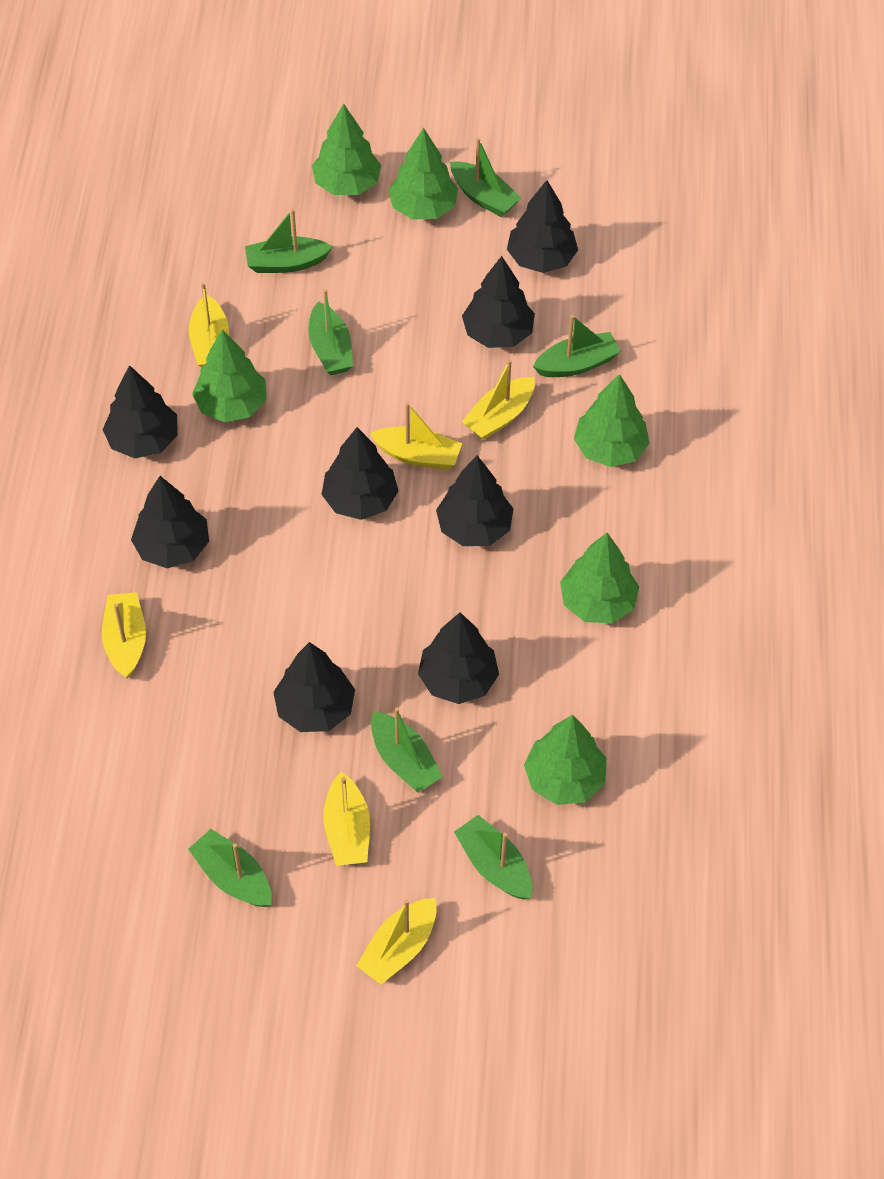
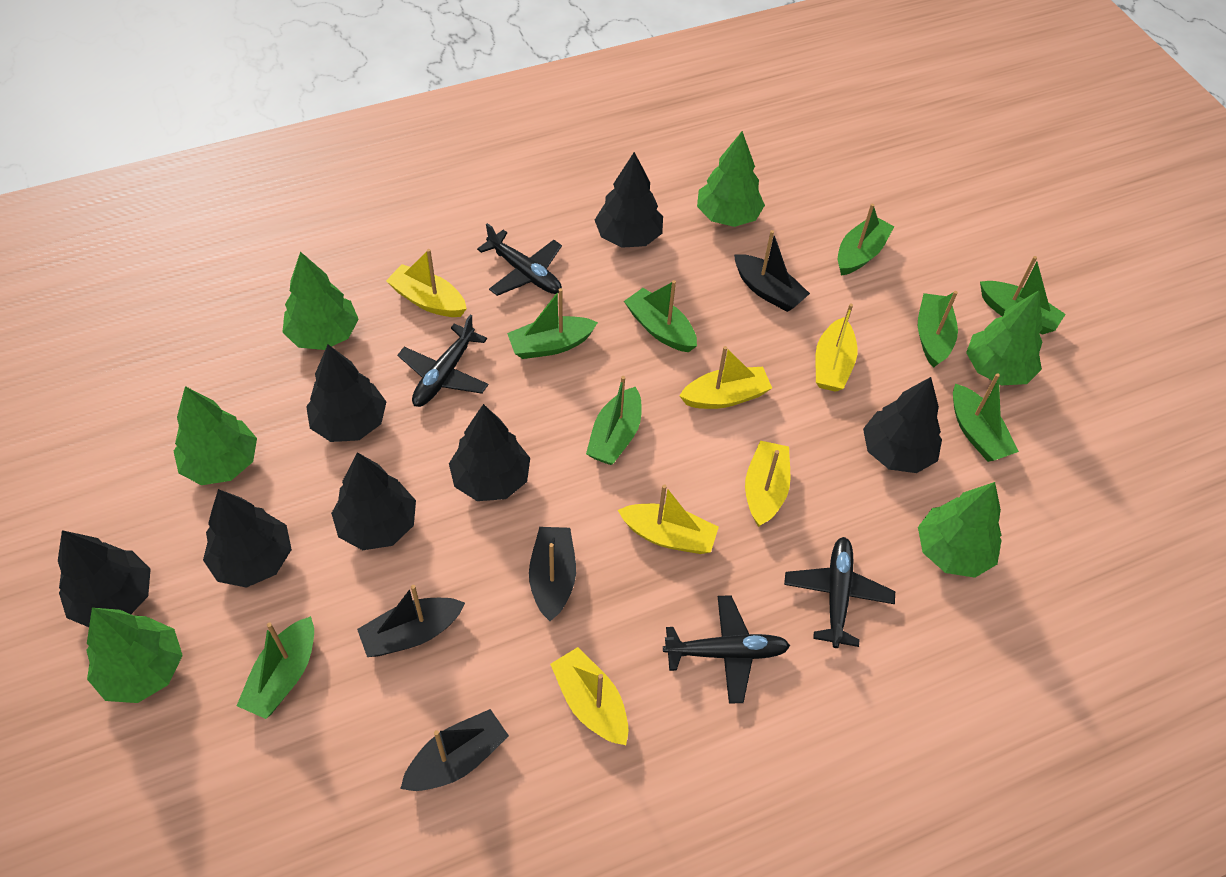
black boat: 0 -> 4
black plane: 0 -> 4
black tree: 8 -> 7
green boat: 7 -> 8

